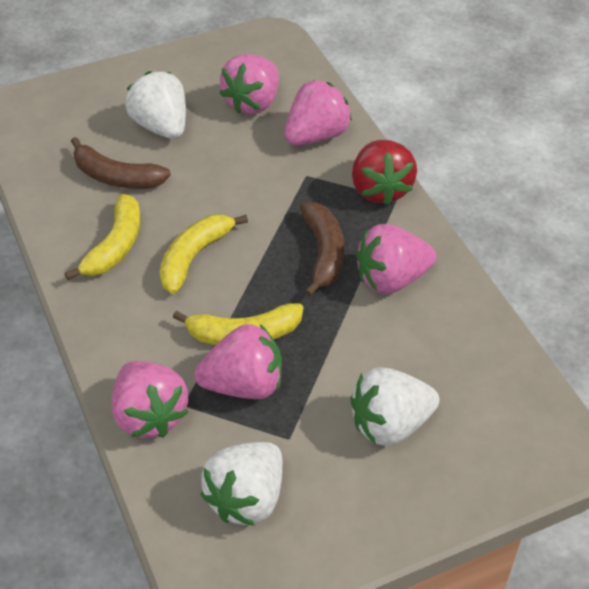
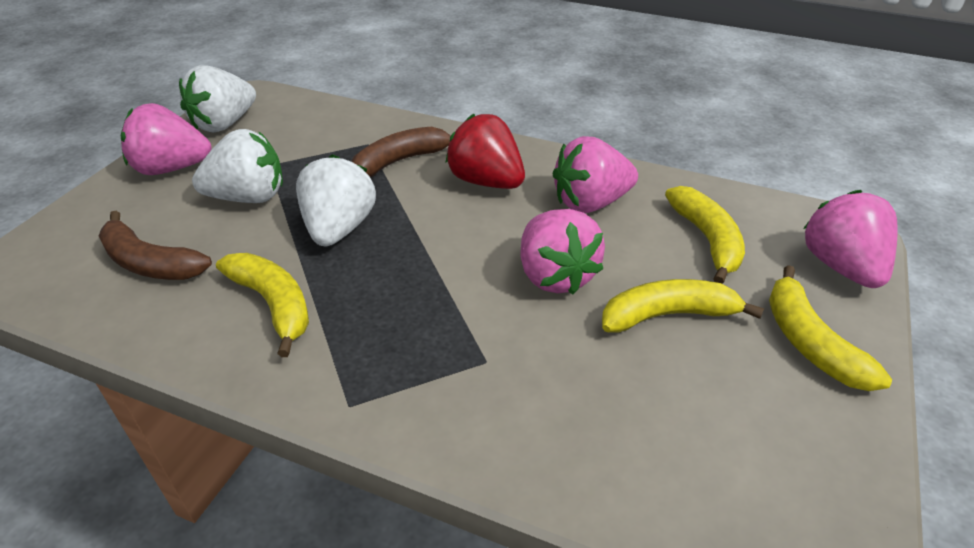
pink strawberry: 5 -> 4
yellow banana: 3 -> 4

